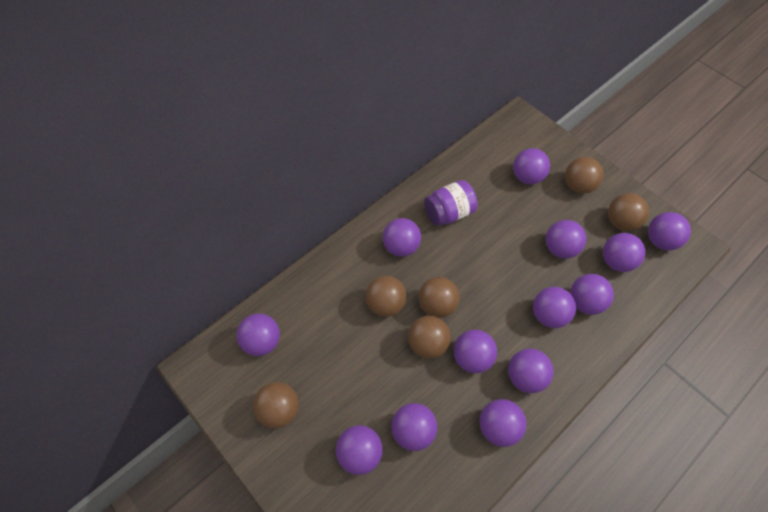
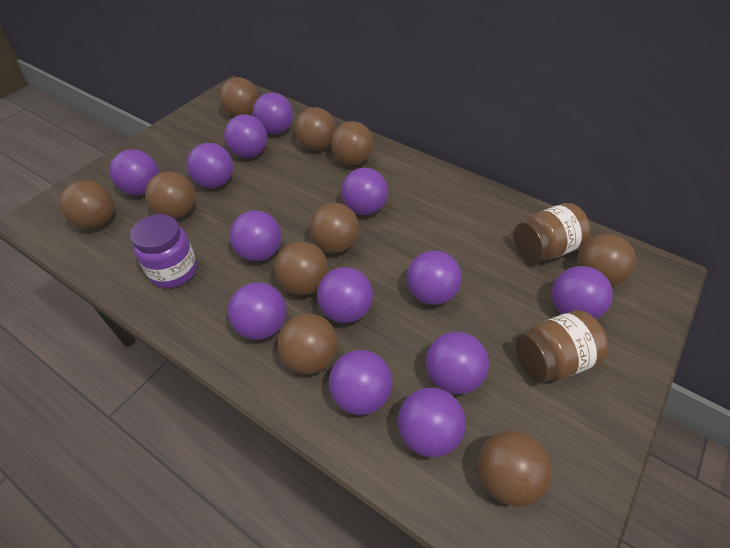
brown ball: 6 -> 10
brown jar: 0 -> 2

